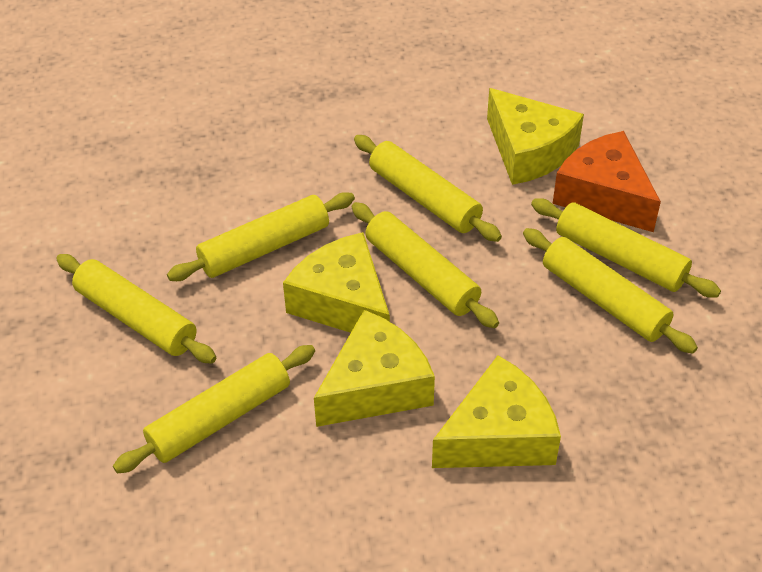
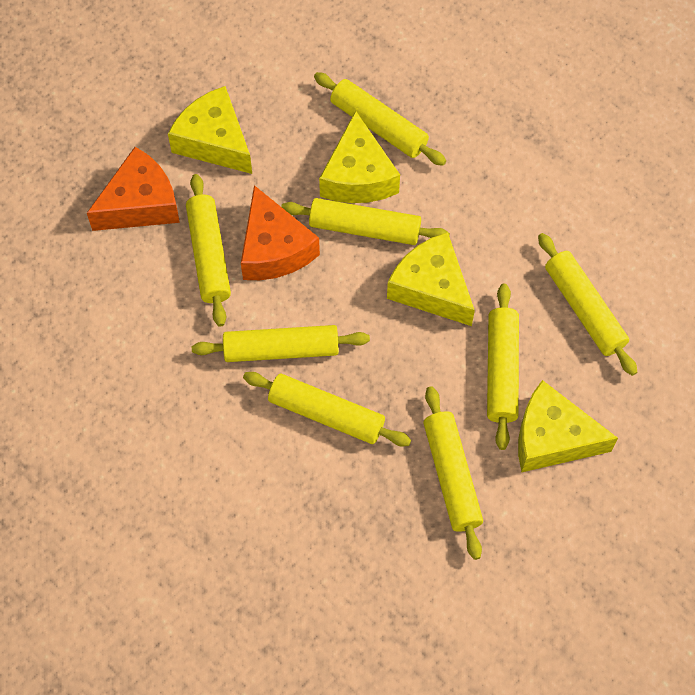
orange cheese: 1 -> 2
yellow rolling pin: 7 -> 8

